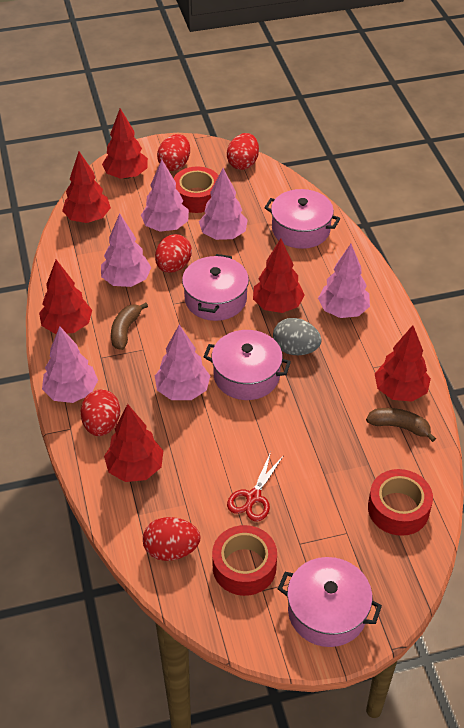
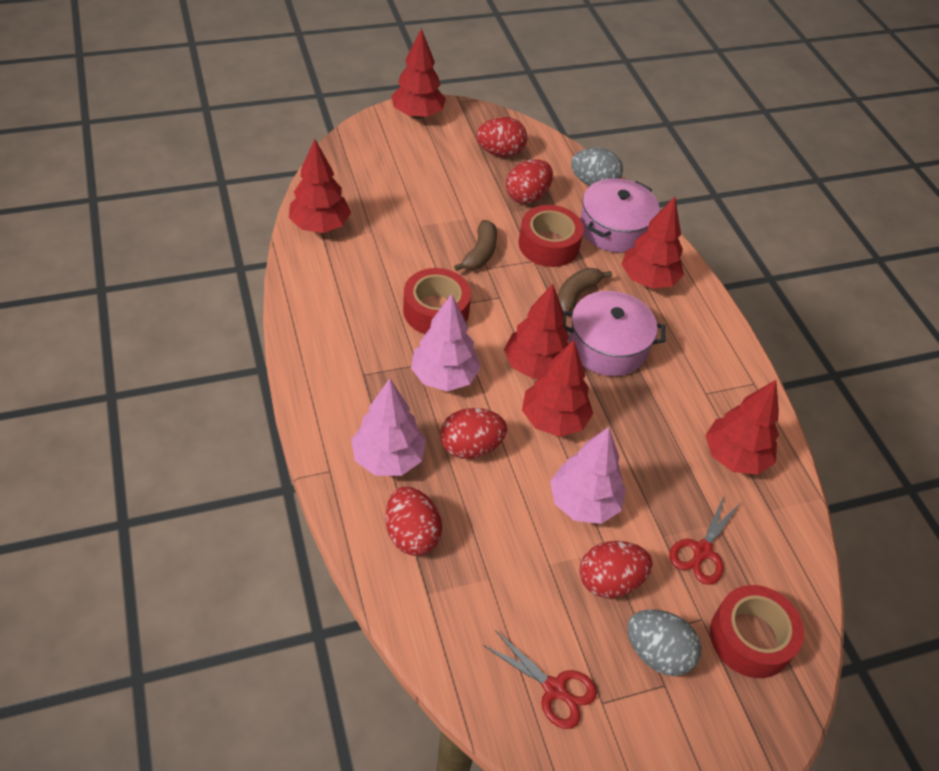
grey egg: 1 -> 2
pink pot: 4 -> 2
pink tree: 6 -> 3
red scissors: 1 -> 2

